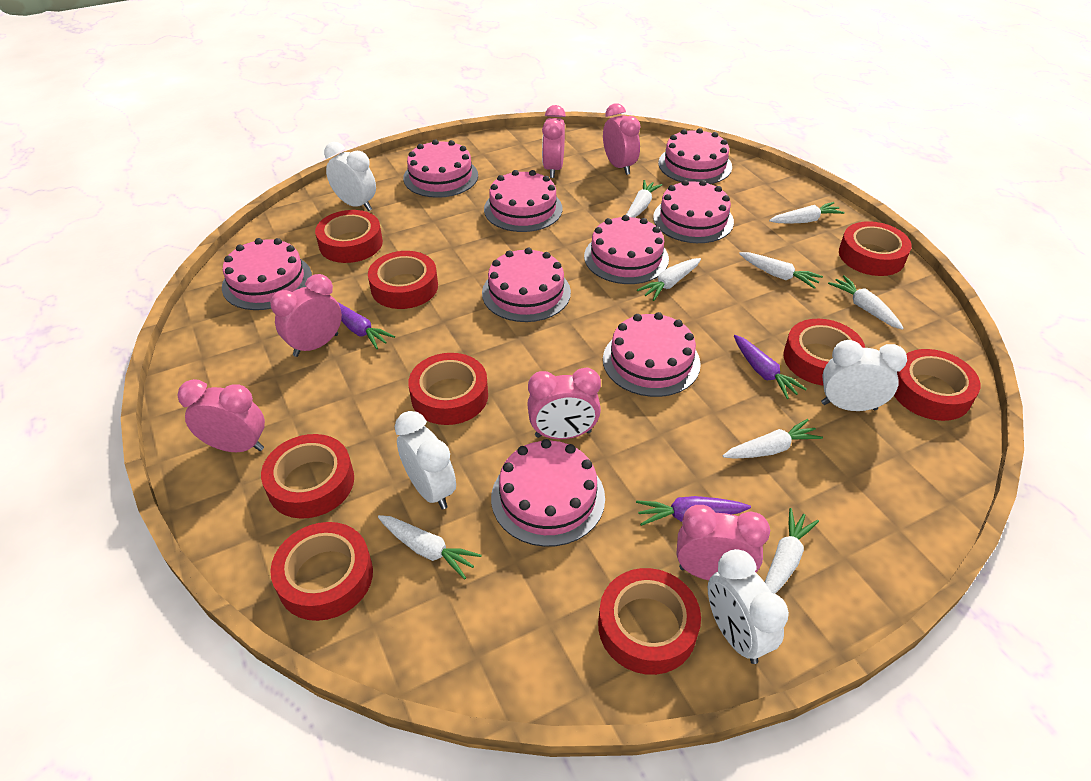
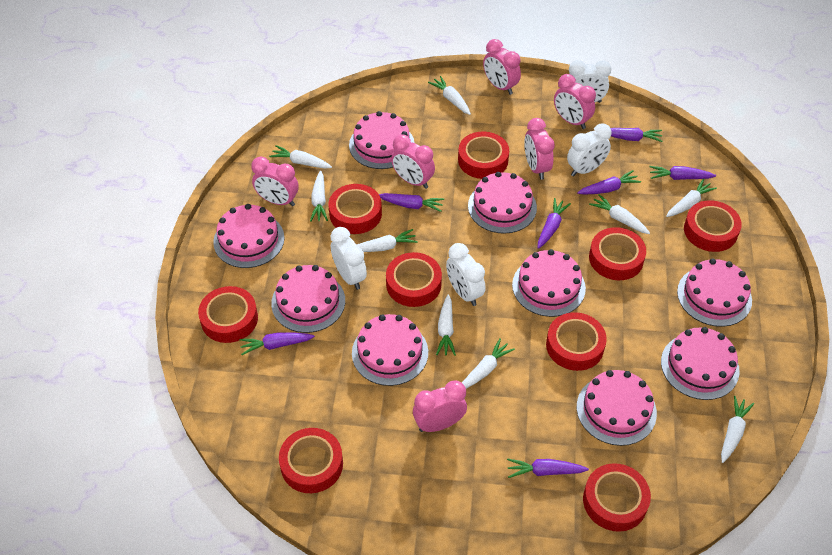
purple carrot: 3 -> 7
white carrot: 8 -> 9

